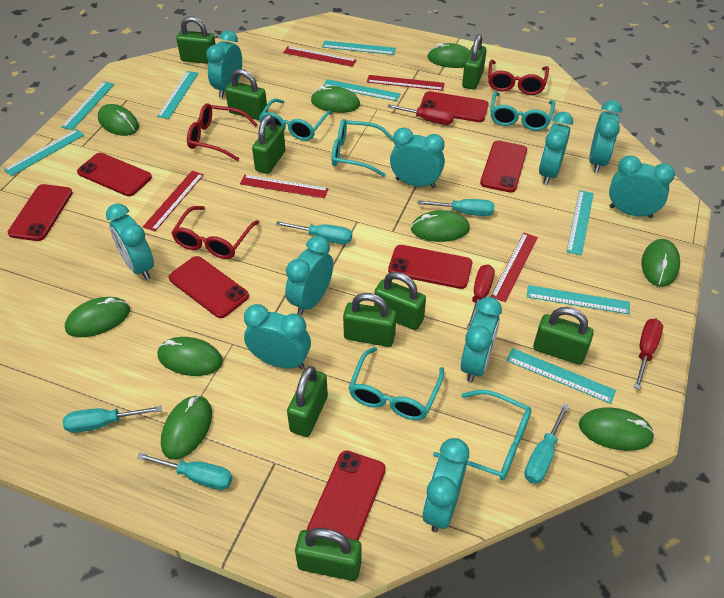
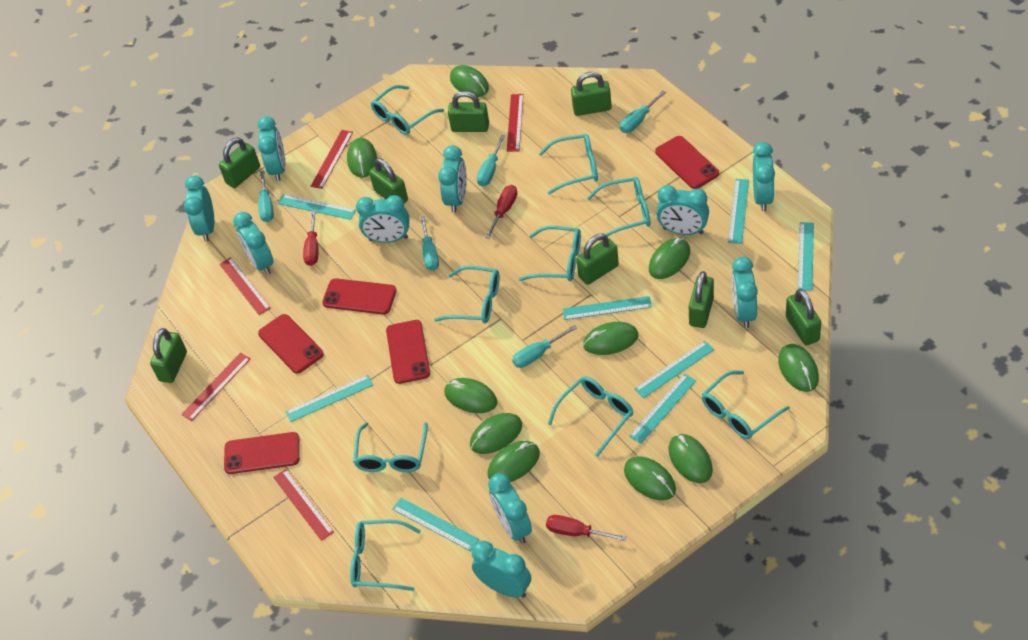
green mouse: 9 -> 10
green padlock: 9 -> 8
red glasses: 3 -> 0
red phone: 7 -> 5
turquoise glasses: 5 -> 9

